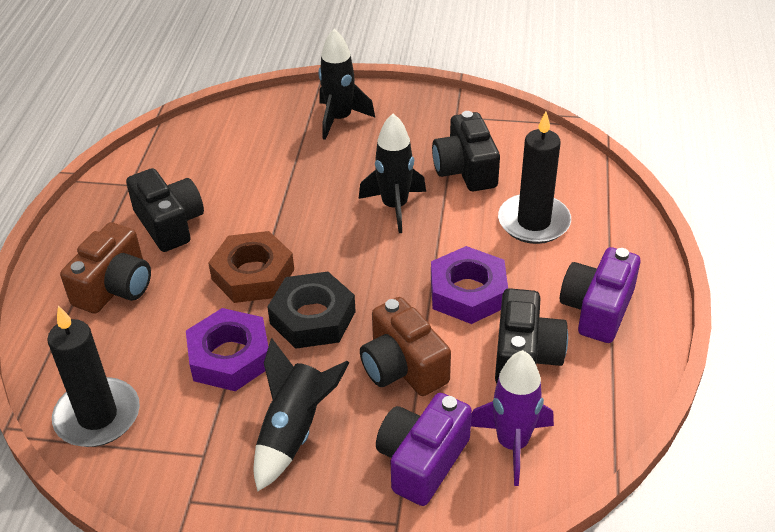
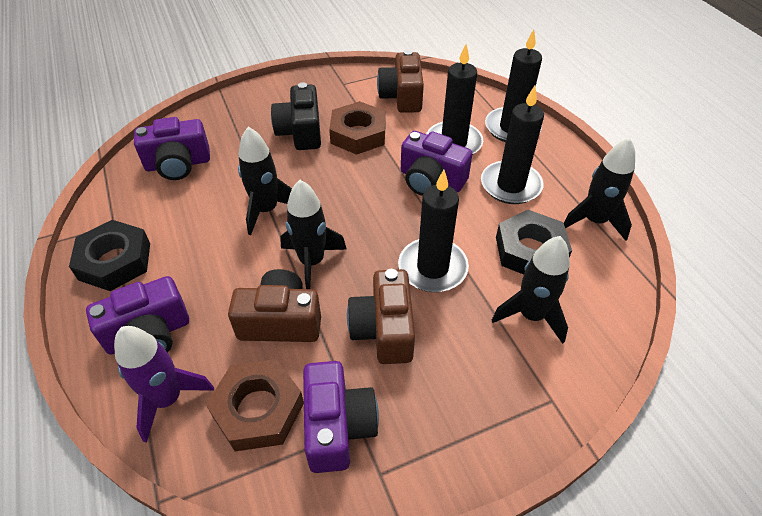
black camera: 3 -> 1
black candle: 2 -> 4
black nut: 1 -> 2
black rocket: 3 -> 4
brown camera: 2 -> 3
brown nut: 1 -> 2
purple camera: 2 -> 4
purple nut: 2 -> 0

